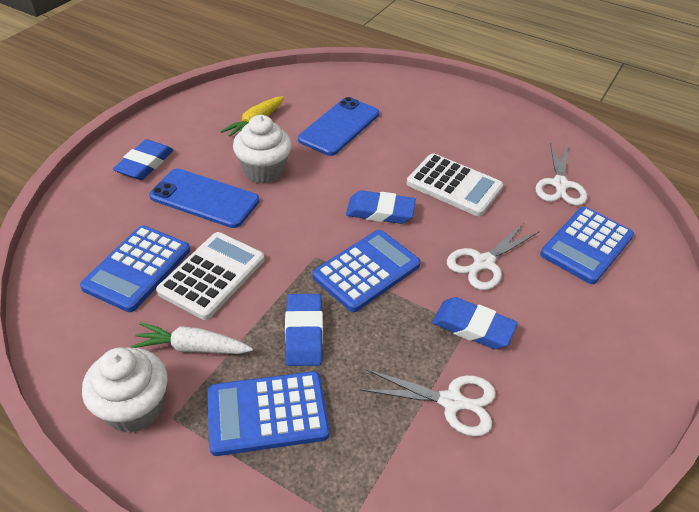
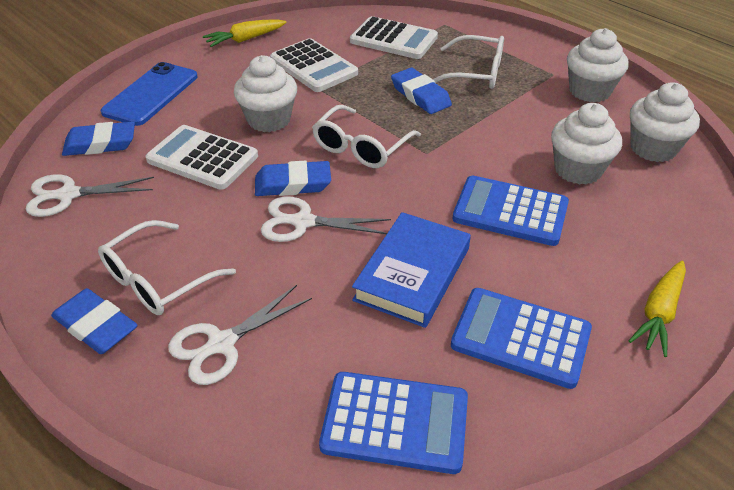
blue book: 0 -> 1
blue calculator: 4 -> 3
blue phone: 2 -> 1
white calculator: 2 -> 3
white carrot: 1 -> 0
white cupcake: 2 -> 4
white glasses: 0 -> 3
yellow carrot: 1 -> 2

